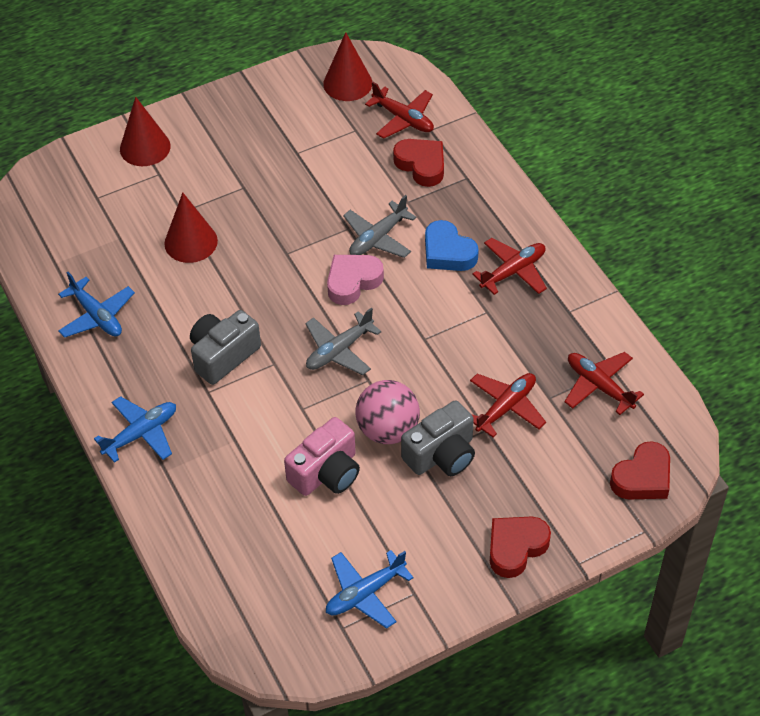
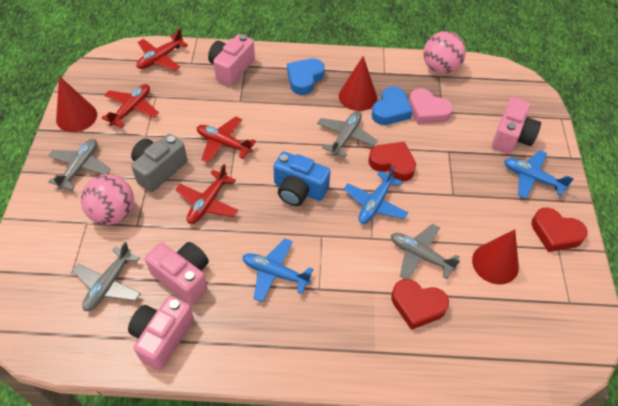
blue camera: 0 -> 1
blue heart: 1 -> 2
grey camera: 2 -> 1
grey plane: 2 -> 4
pink ball: 1 -> 2
pink camera: 1 -> 4

